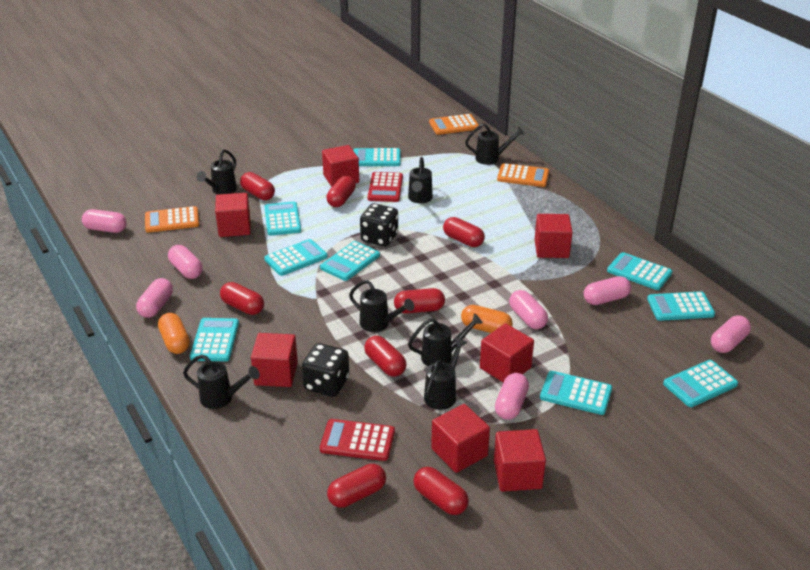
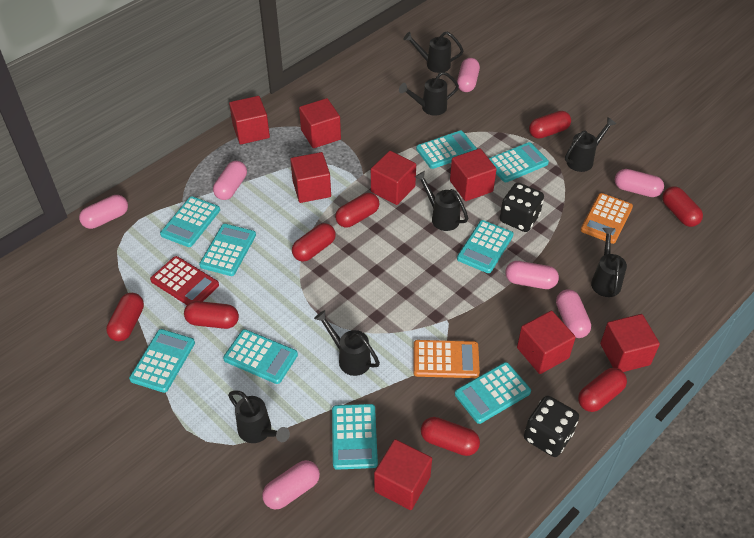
orange calculator: 3 -> 2
orange capsule: 2 -> 0
red calculator: 2 -> 1
red cube: 7 -> 8

